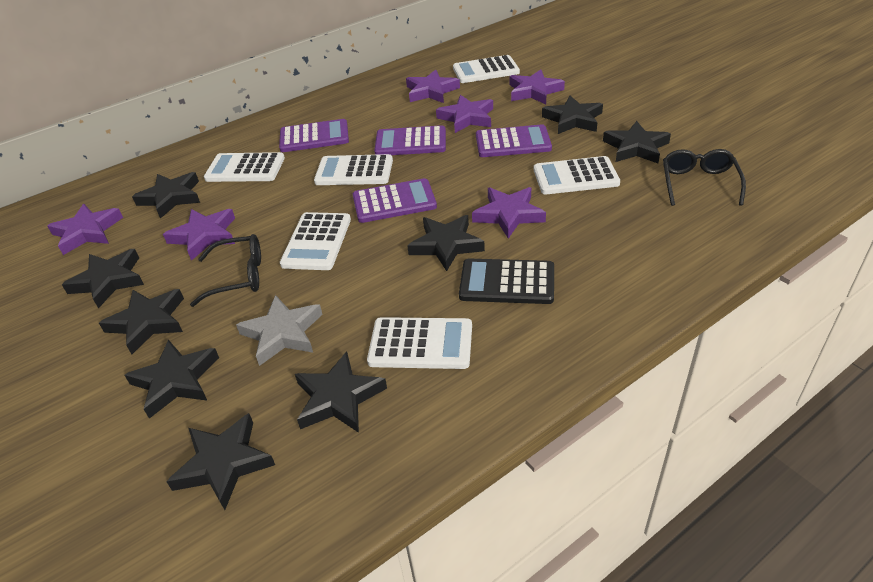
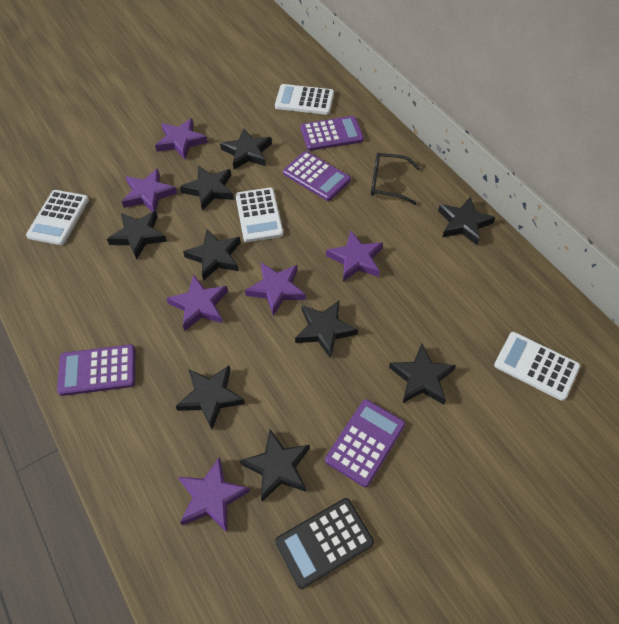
black glasses: 2 -> 1
grey star: 1 -> 0
white calculator: 6 -> 4

